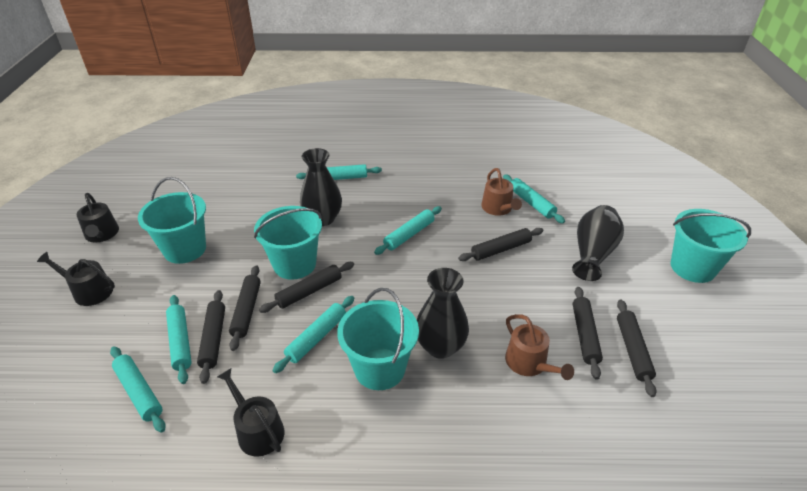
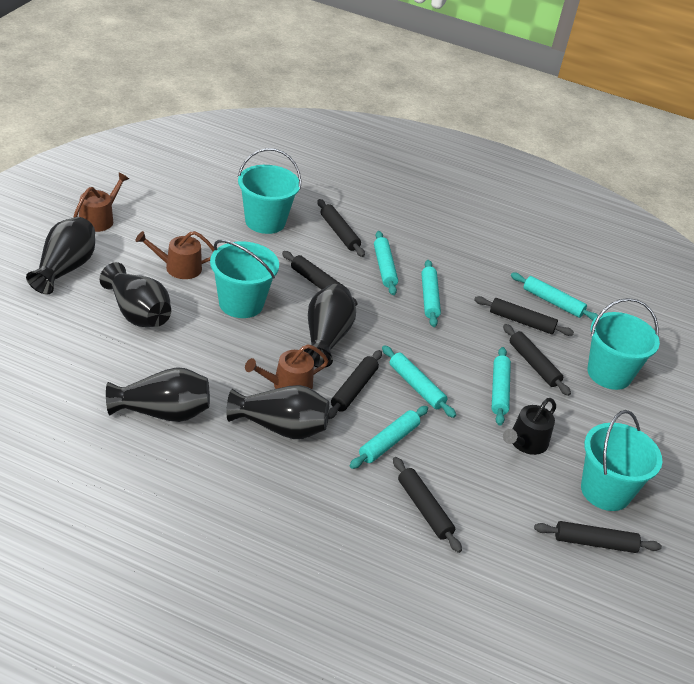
black rolling pin: 6 -> 7
black vase: 3 -> 5
black watering can: 3 -> 1
brown watering can: 2 -> 3

